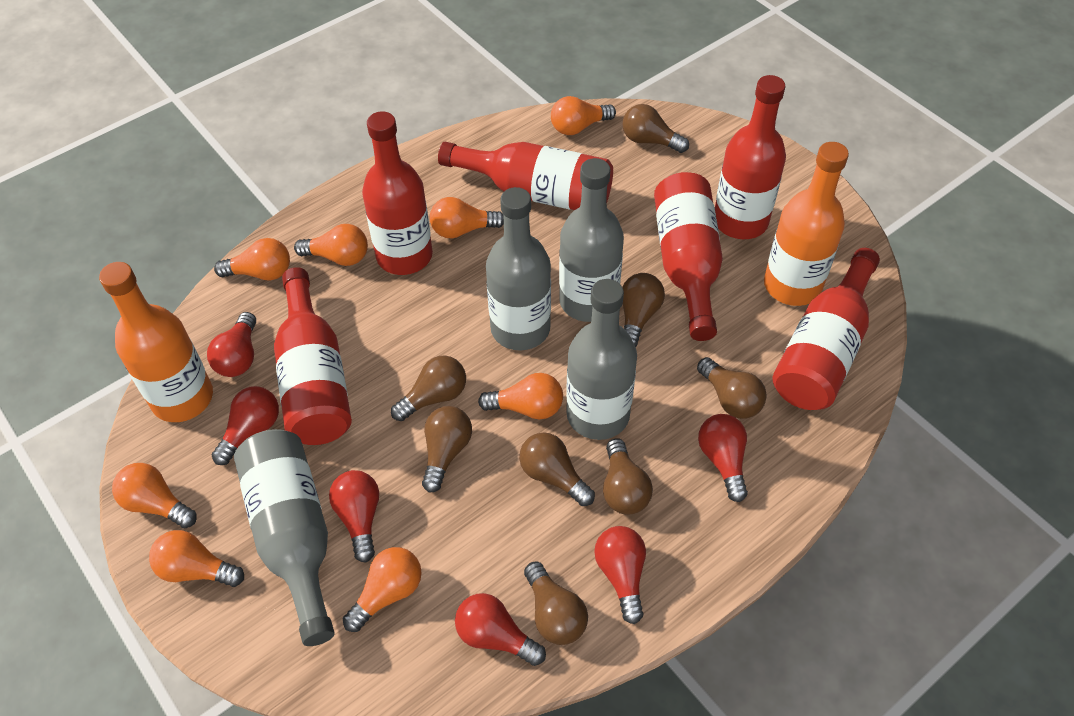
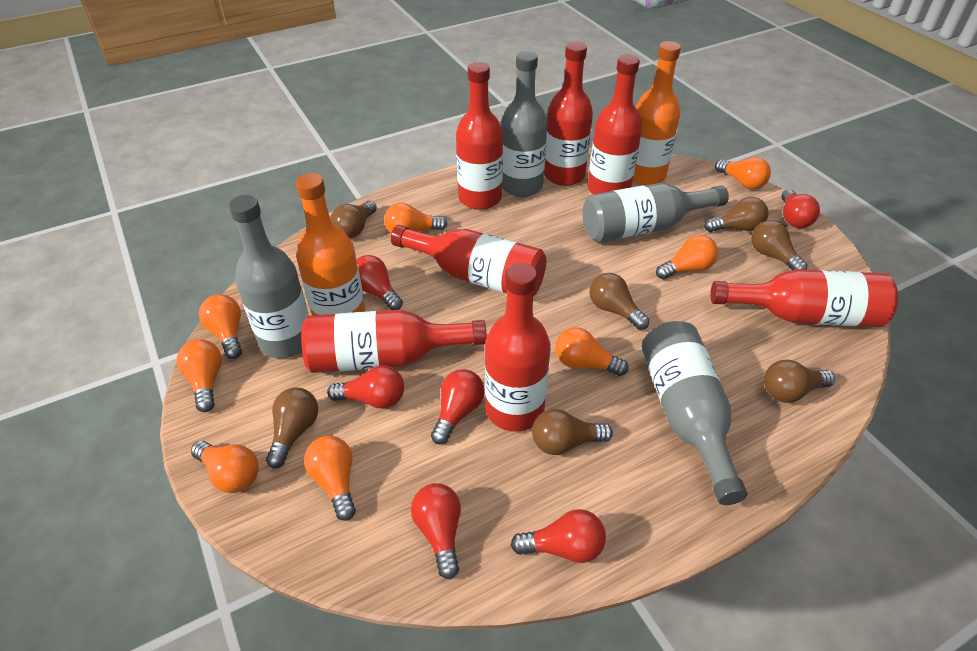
brown light bulb: 8 -> 7
red bottle: 6 -> 7

